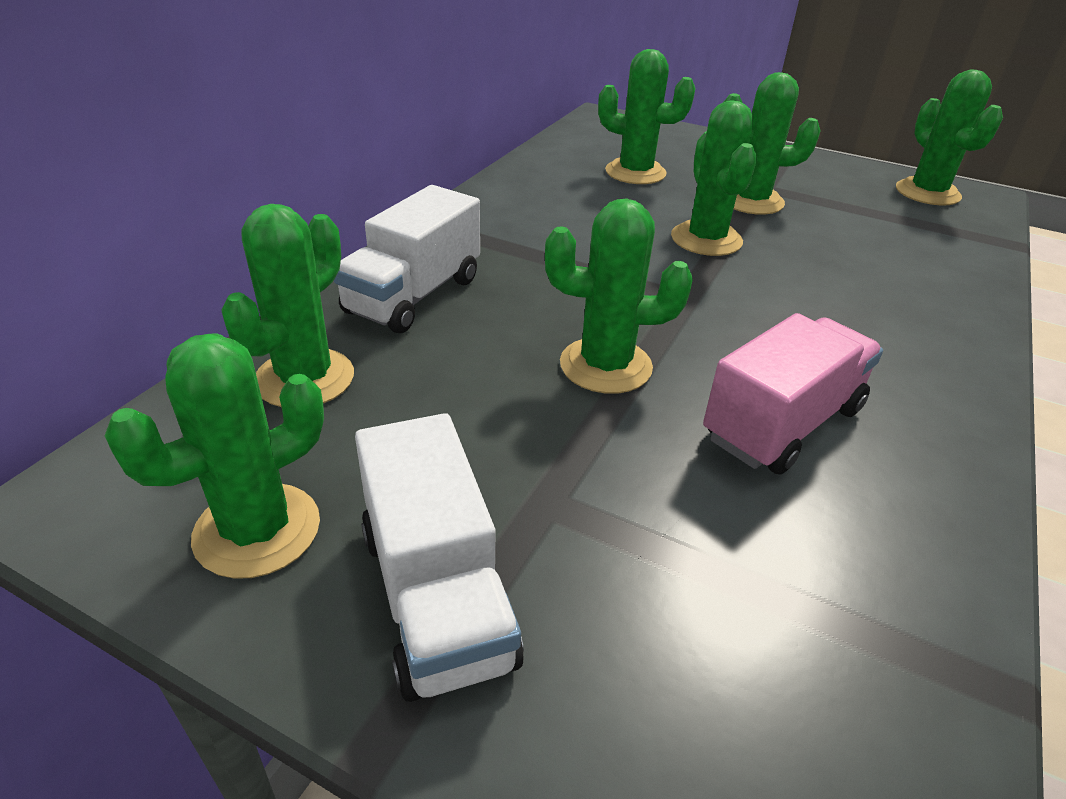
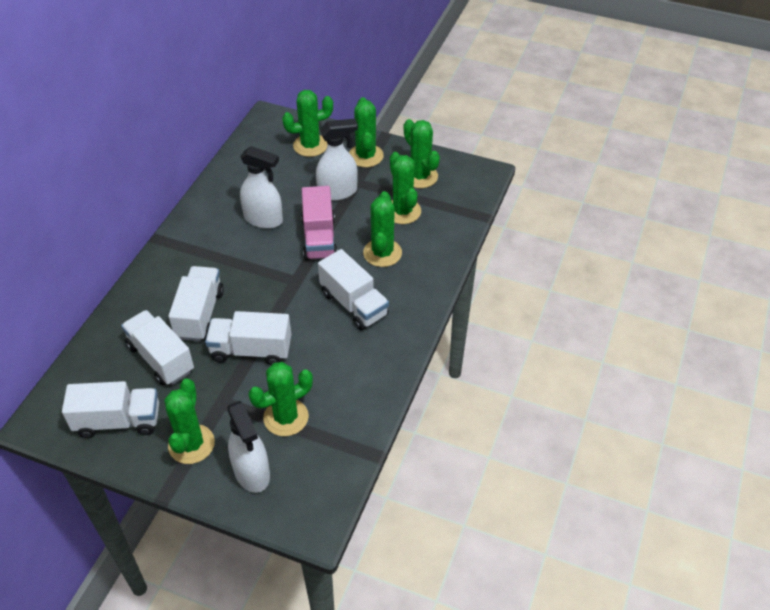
white spray bottle: 0 -> 3
white truck: 2 -> 5

